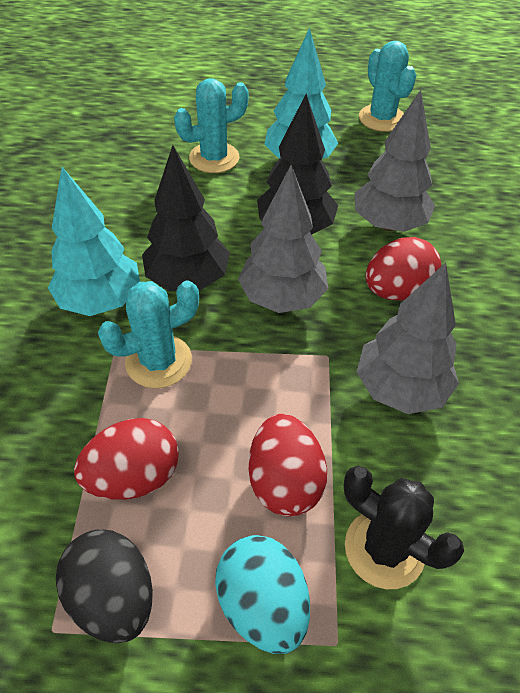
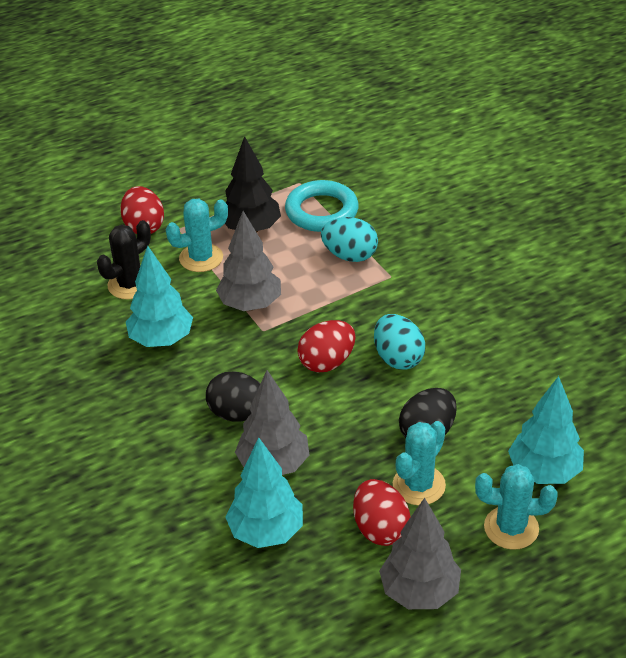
black egg: 1 -> 2
black tree: 2 -> 1
turquoise egg: 1 -> 2
turquoise ring: 0 -> 1
turquoise tree: 2 -> 3

